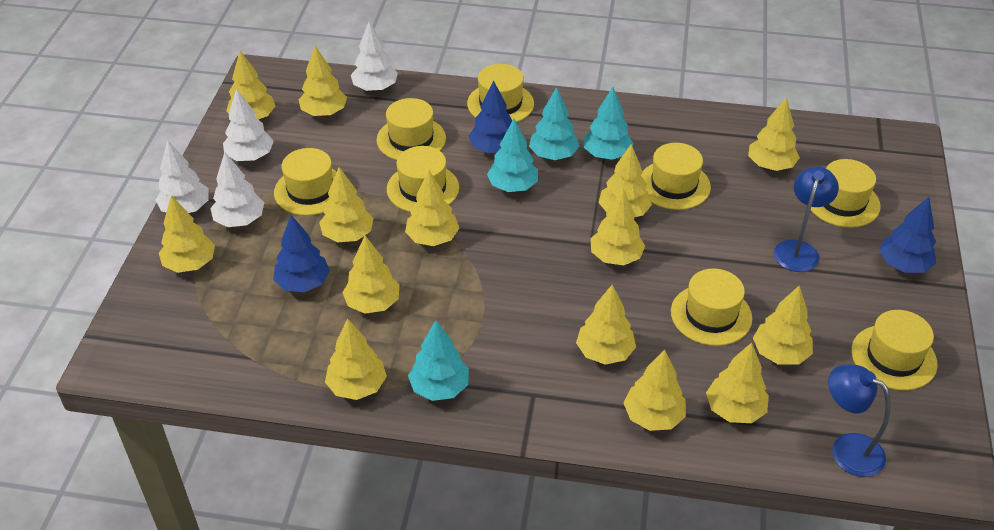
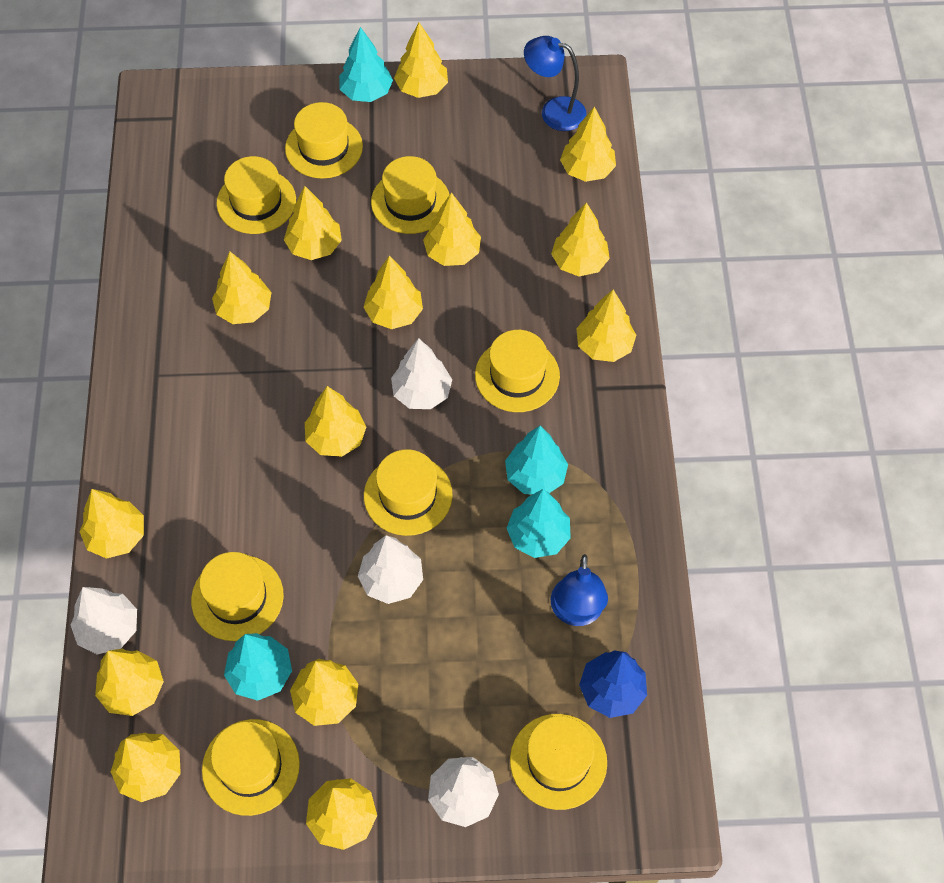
blue tree: 3 -> 1

